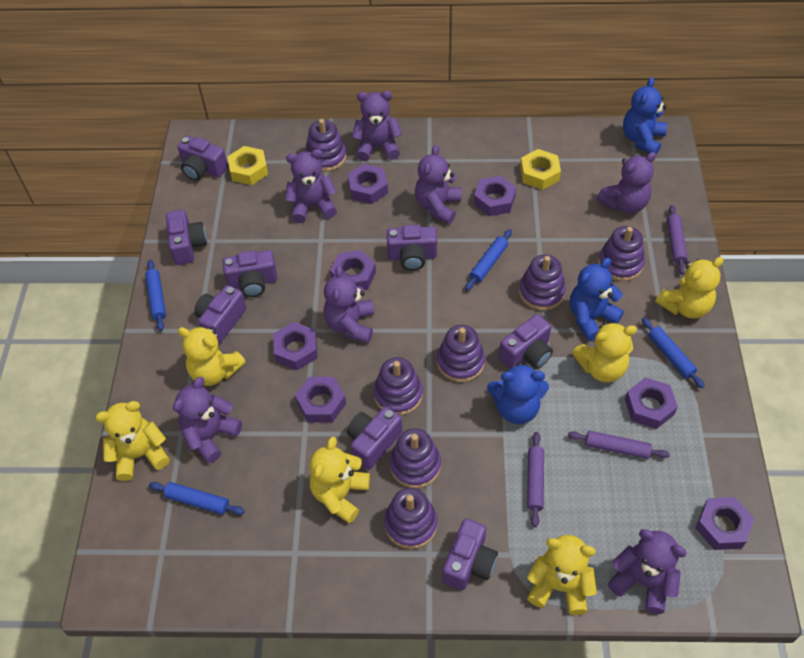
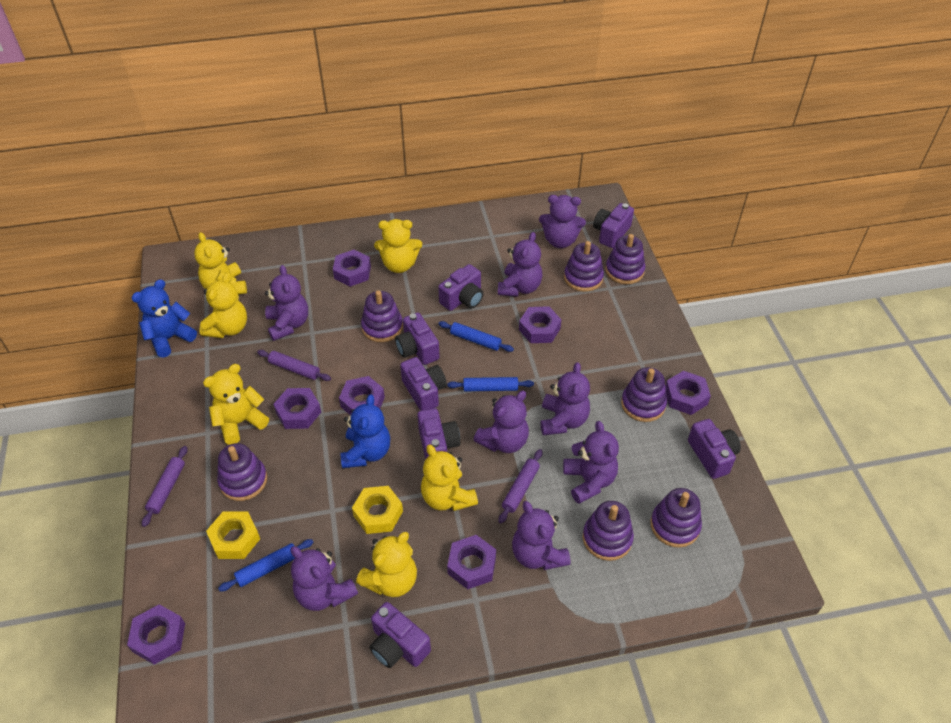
blue rolling pin: 4 -> 3
blue teddy bear: 3 -> 2
purple camera: 8 -> 7
purple teddy bear: 7 -> 8

